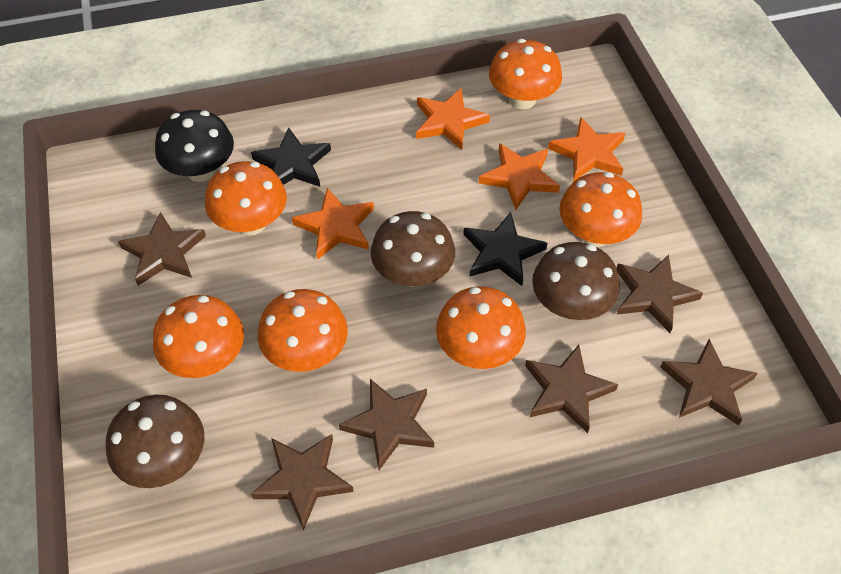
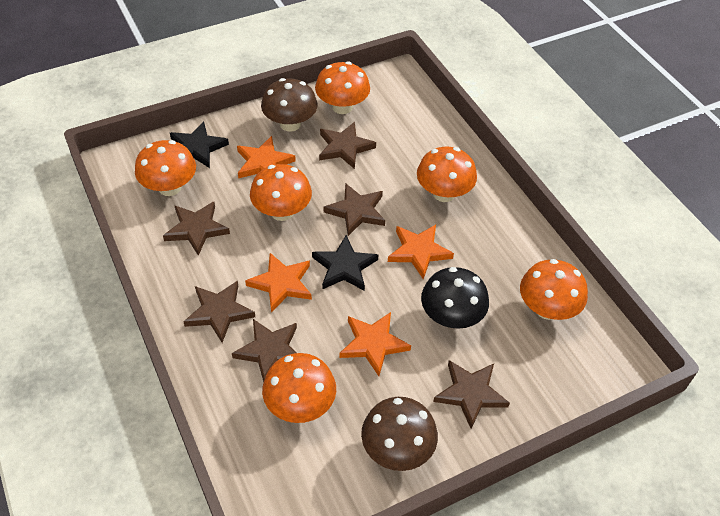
brown mushroom: 3 -> 2

